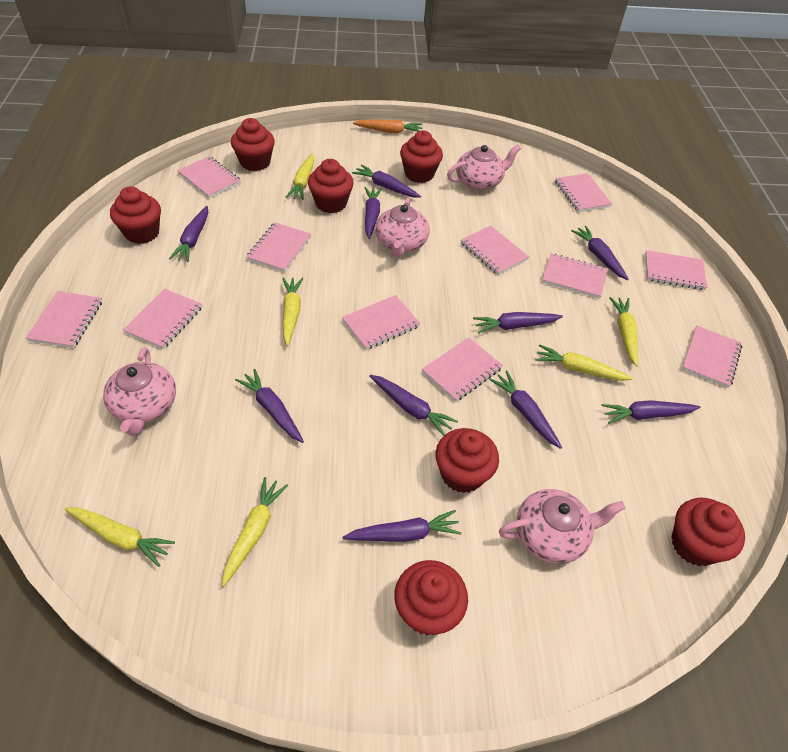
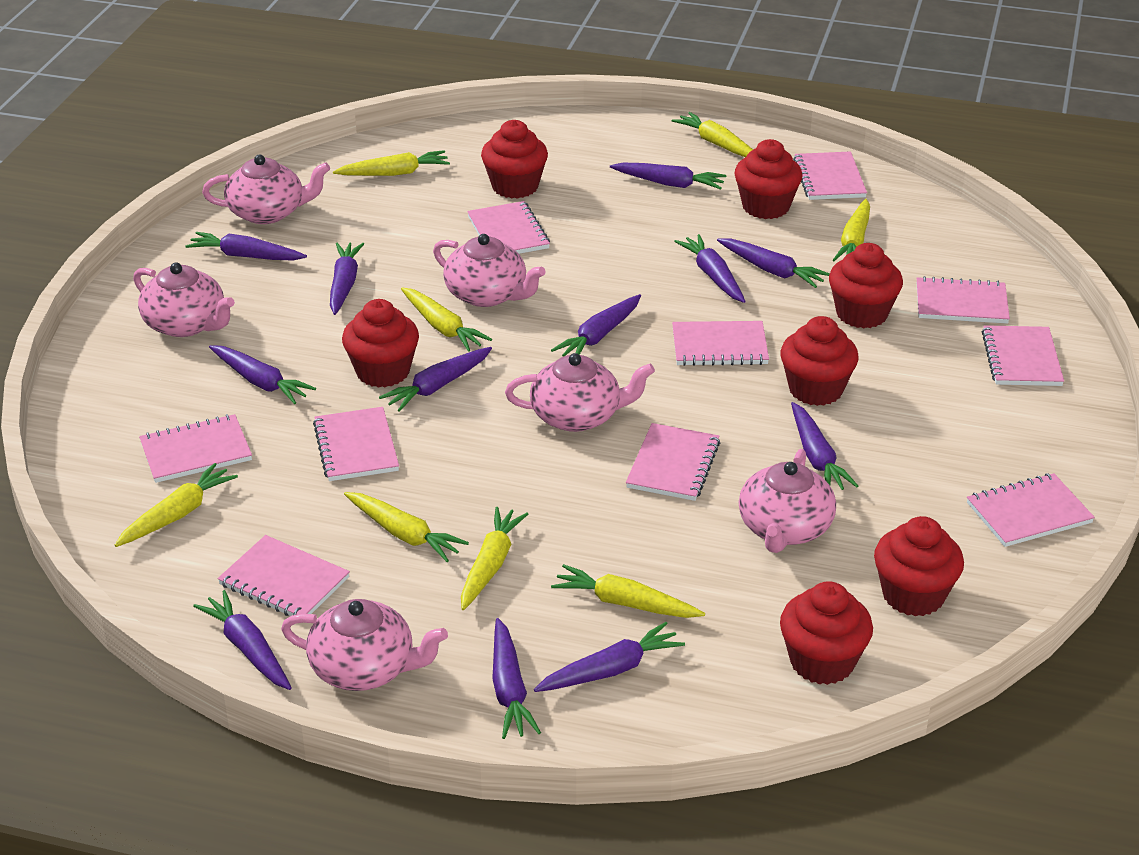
orange carrot: 1 -> 0
pink notebook: 11 -> 10
pink teapot: 4 -> 6
purple carrot: 10 -> 12
yellow carrot: 6 -> 8

